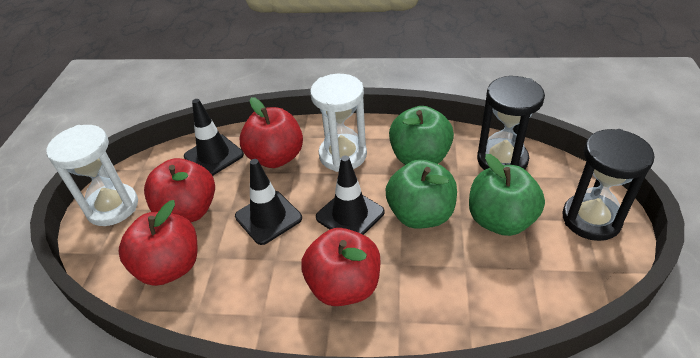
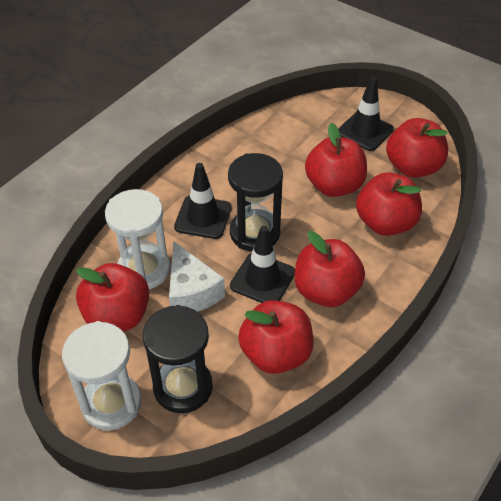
green apple: 3 -> 0
red apple: 4 -> 6
white cheese: 0 -> 1

